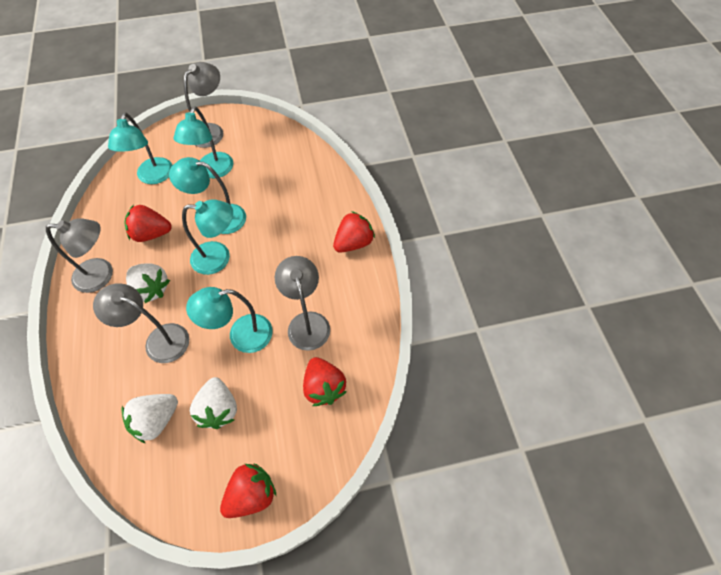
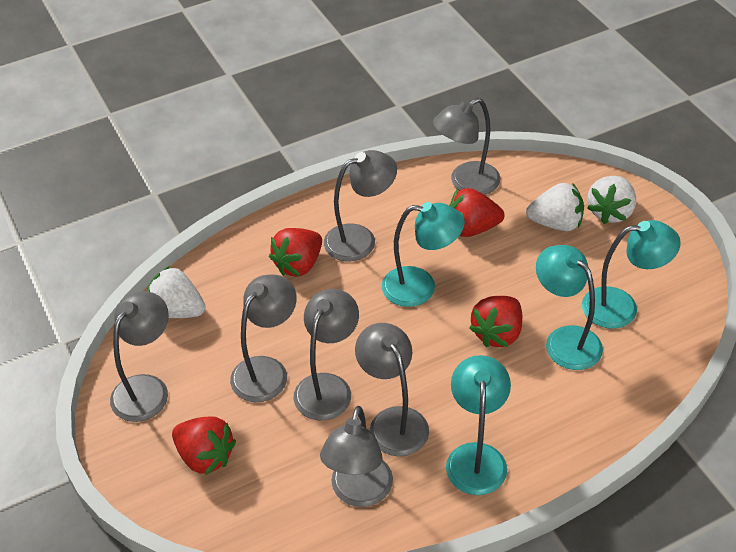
grey lamp: 4 -> 7
turquoise lamp: 5 -> 4

